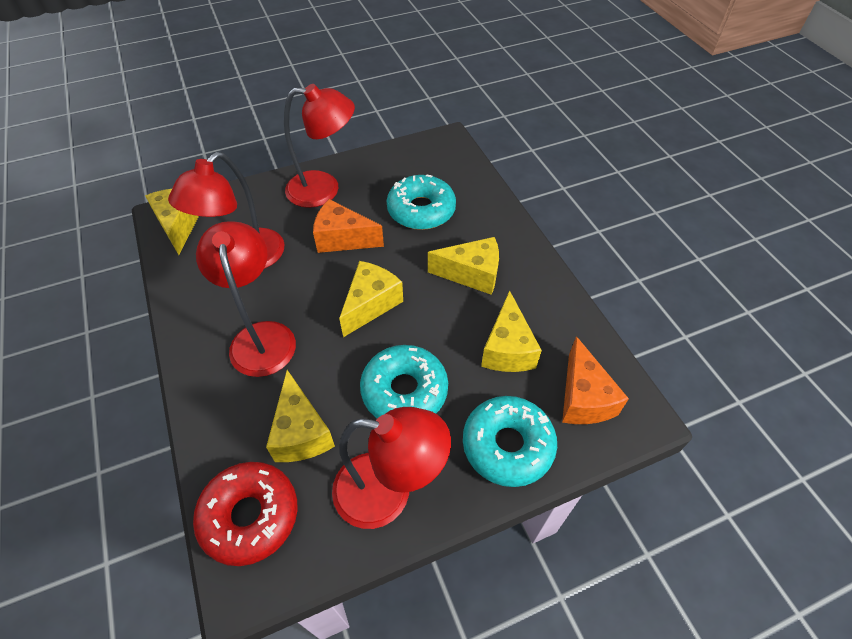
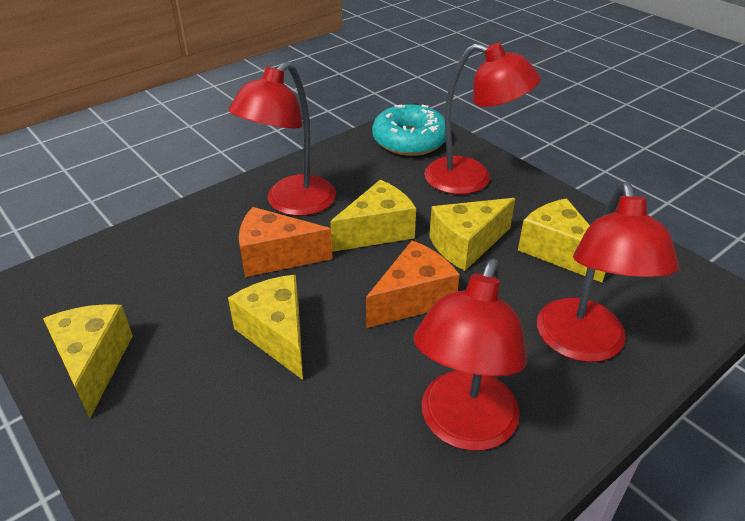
red donut: 1 -> 0
turquoise donut: 3 -> 1

